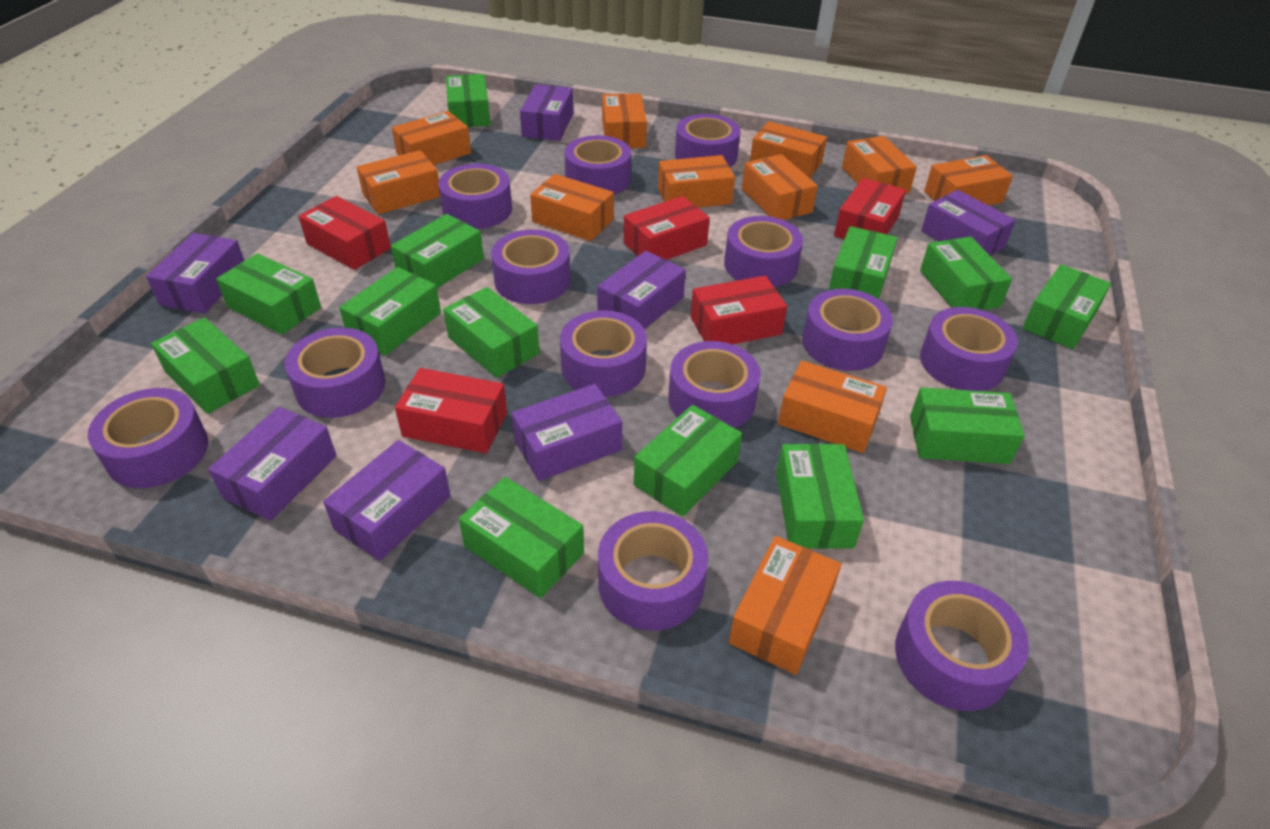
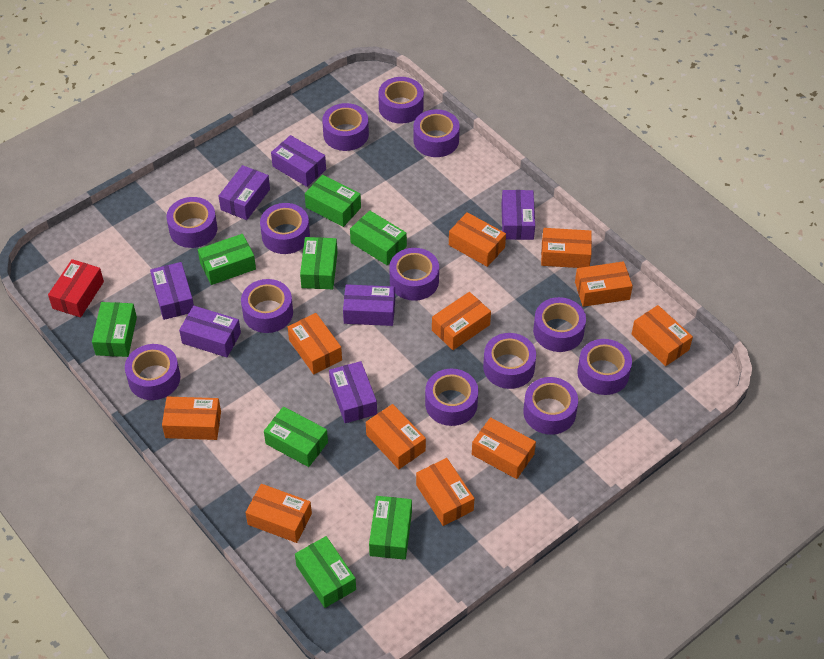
green box: 13 -> 8
red box: 5 -> 1

